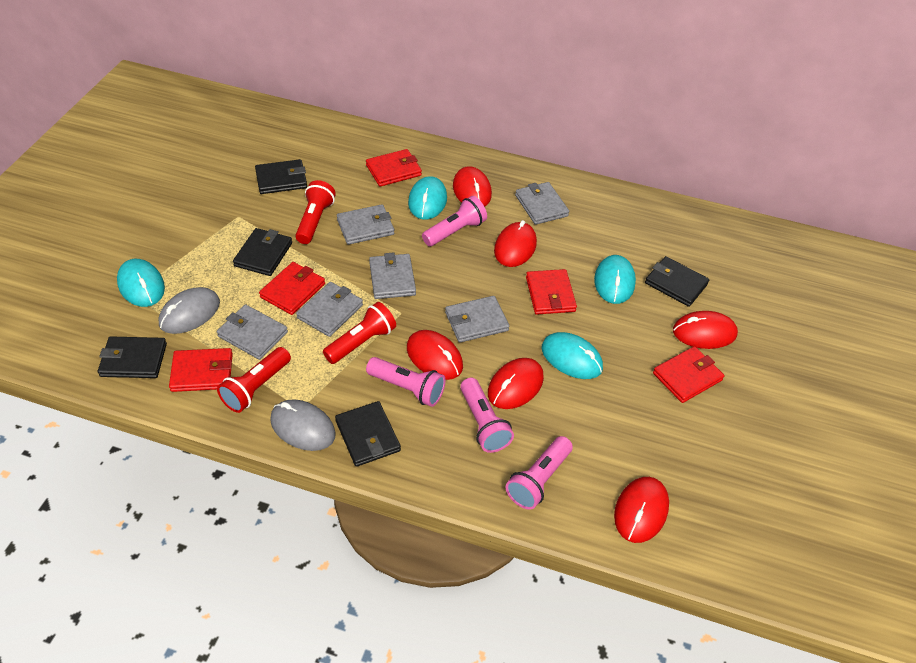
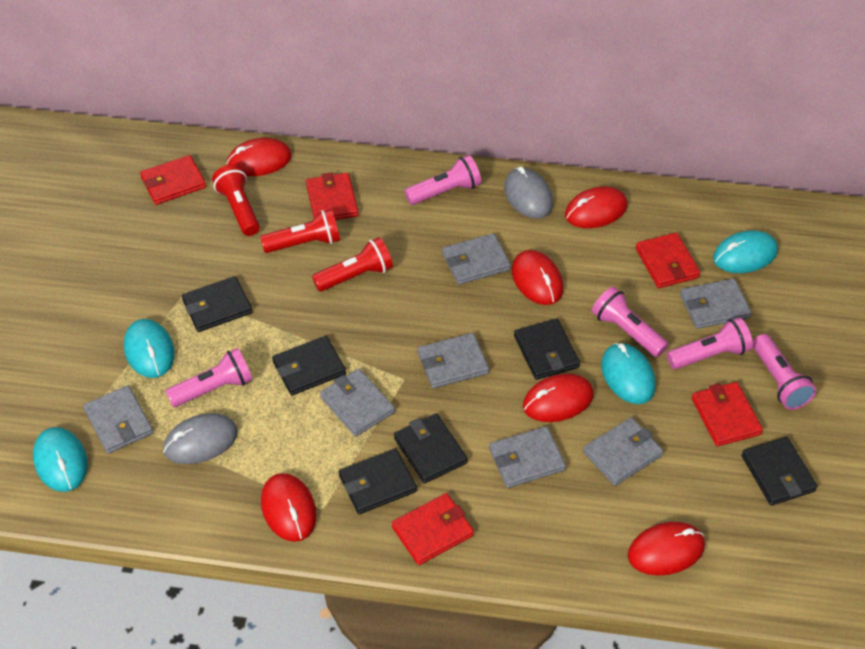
black wallet: 5 -> 6
grey wallet: 6 -> 7
pink flashlight: 4 -> 5

